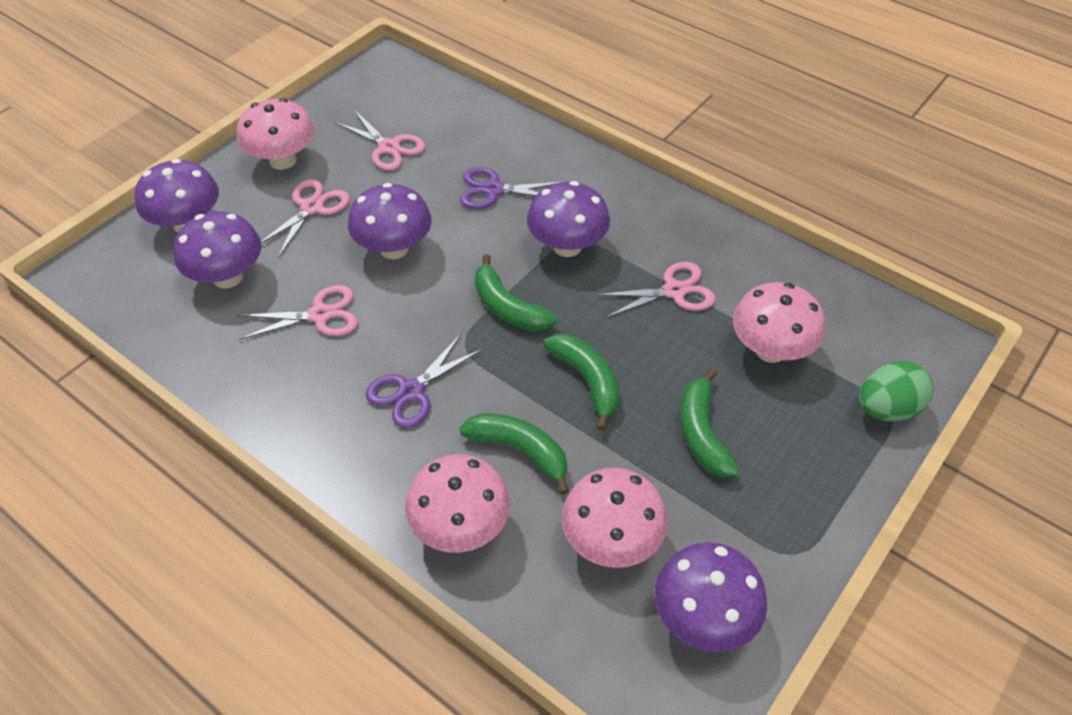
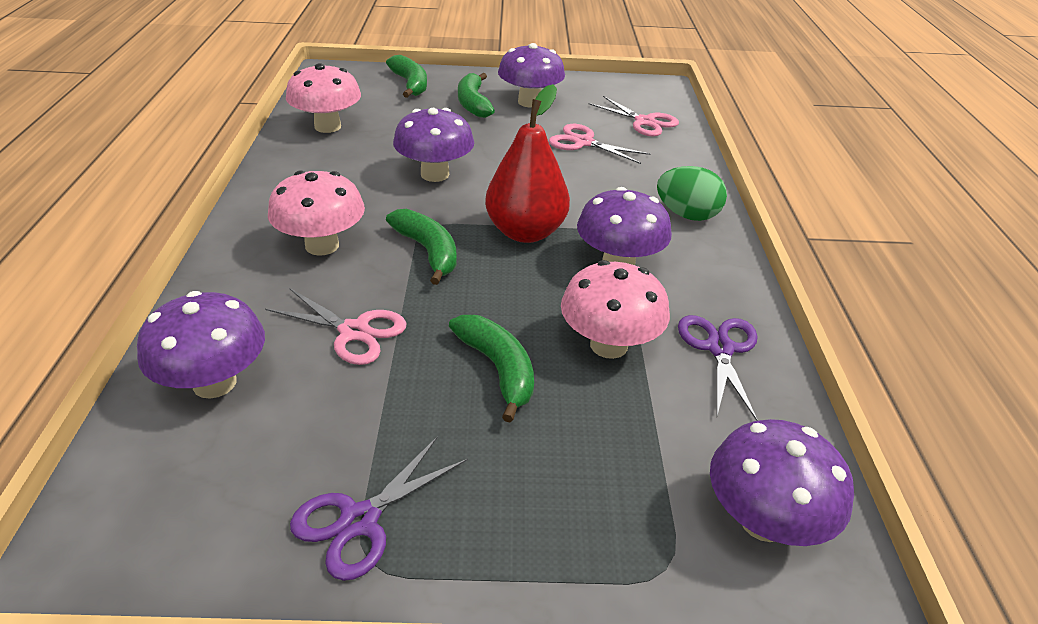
pink mushroom: 4 -> 3
pink scissors: 4 -> 3
red pear: 0 -> 1

